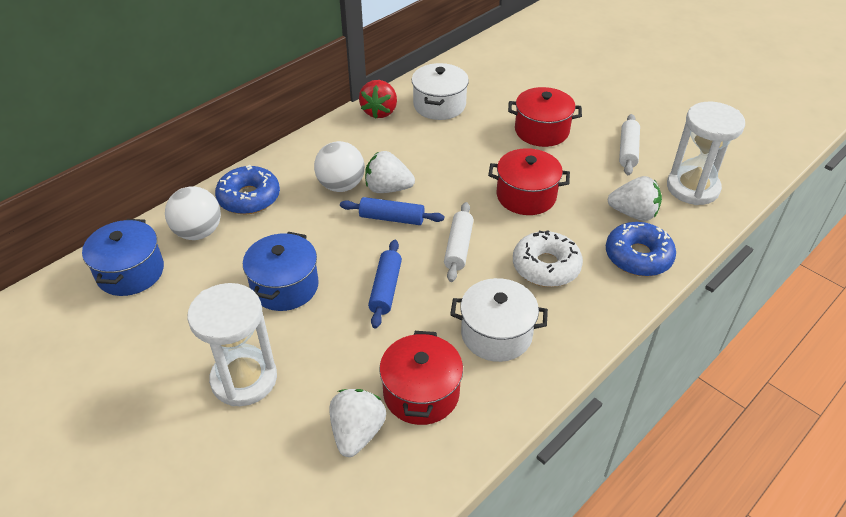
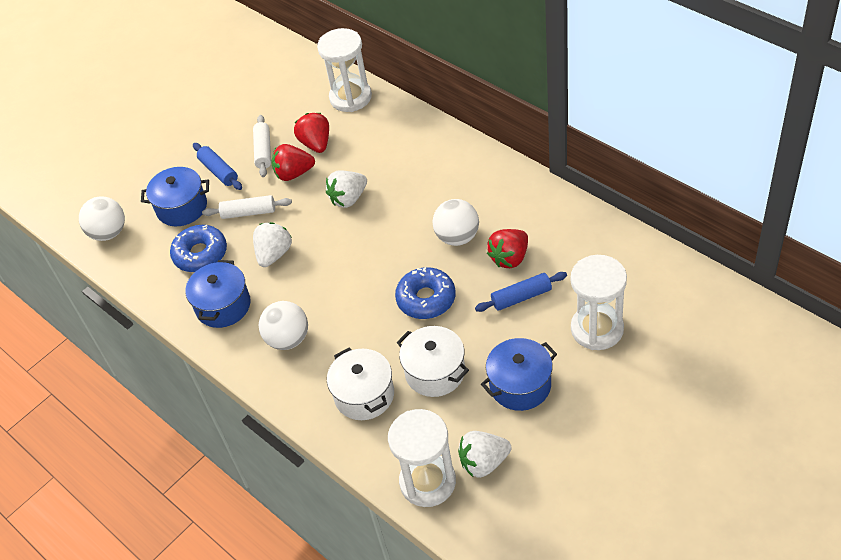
blue pot: 2 -> 3
red pot: 3 -> 0
red strawberry: 1 -> 3
white ball: 2 -> 3
white donut: 1 -> 0
white hourglass: 2 -> 3

